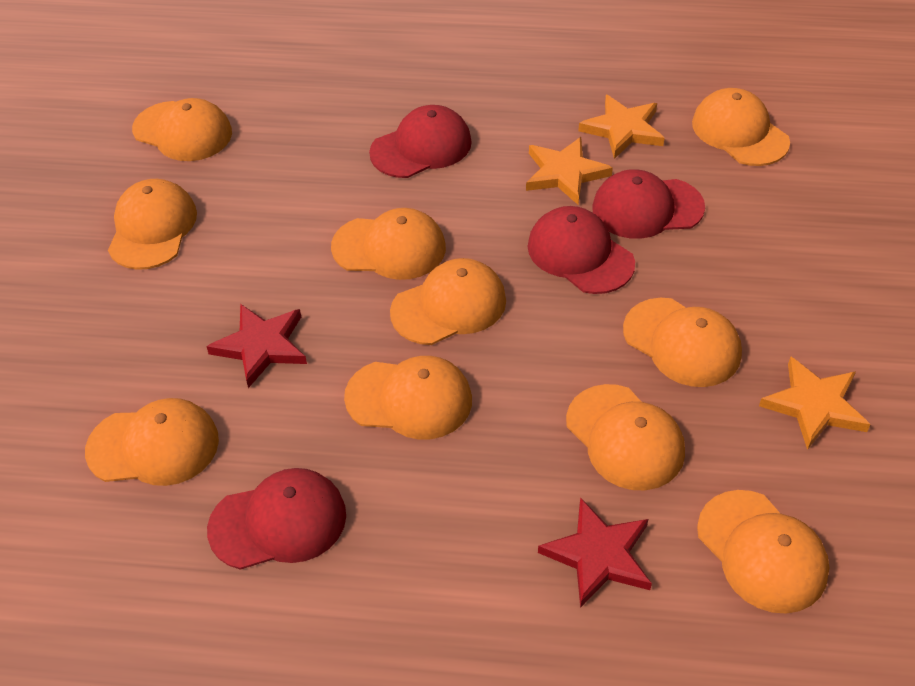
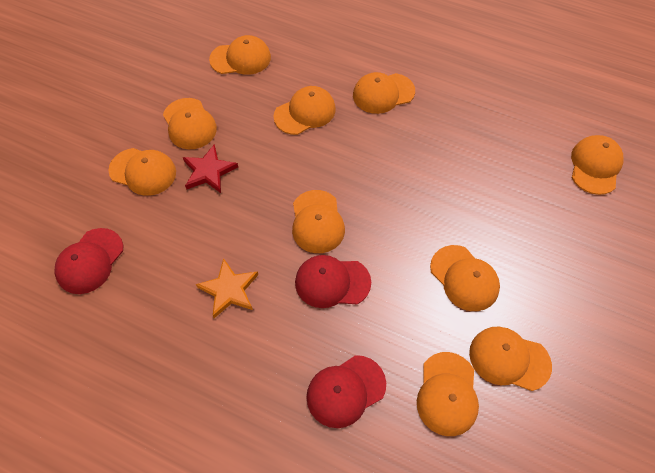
orange star: 3 -> 1
red cap: 4 -> 3
red star: 2 -> 1

